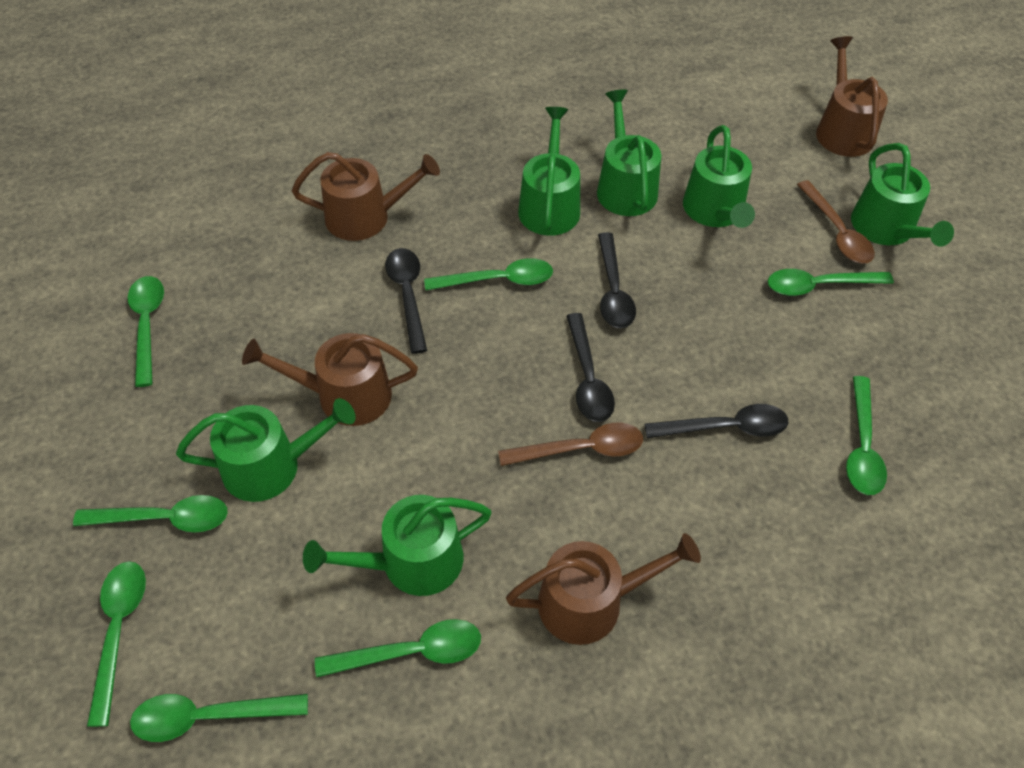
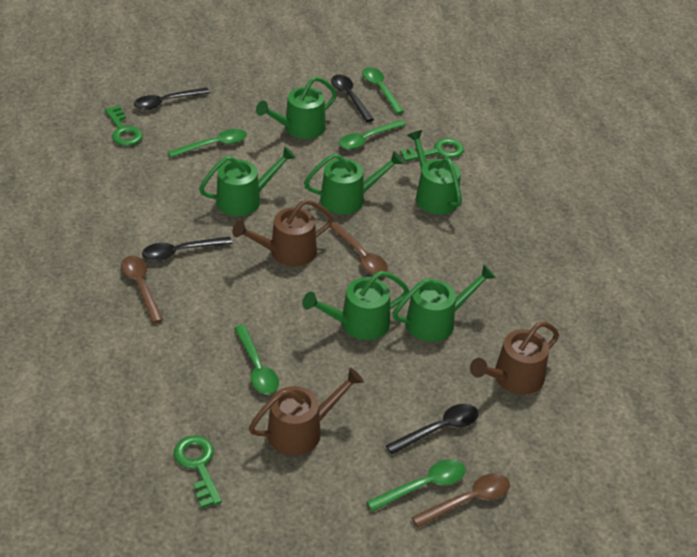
brown spoon: 2 -> 3
brown watering can: 4 -> 3
green key: 0 -> 3
green spoon: 8 -> 5

